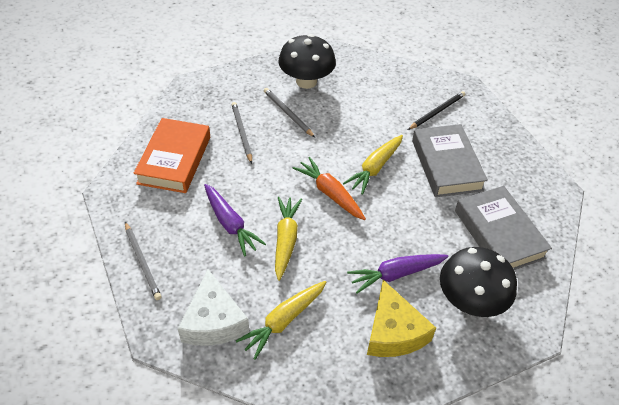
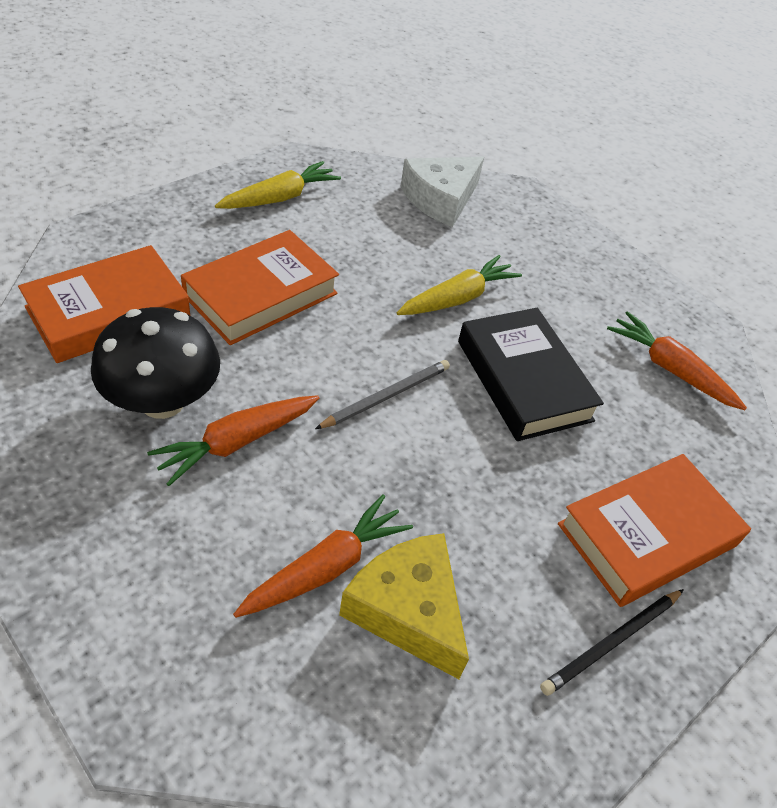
black book: 0 -> 1
black mushroom: 2 -> 1
grey book: 2 -> 0
grey pencil: 3 -> 1
orange book: 1 -> 3
orange carrot: 1 -> 3
purple carrot: 2 -> 0
yellow carrot: 3 -> 2

